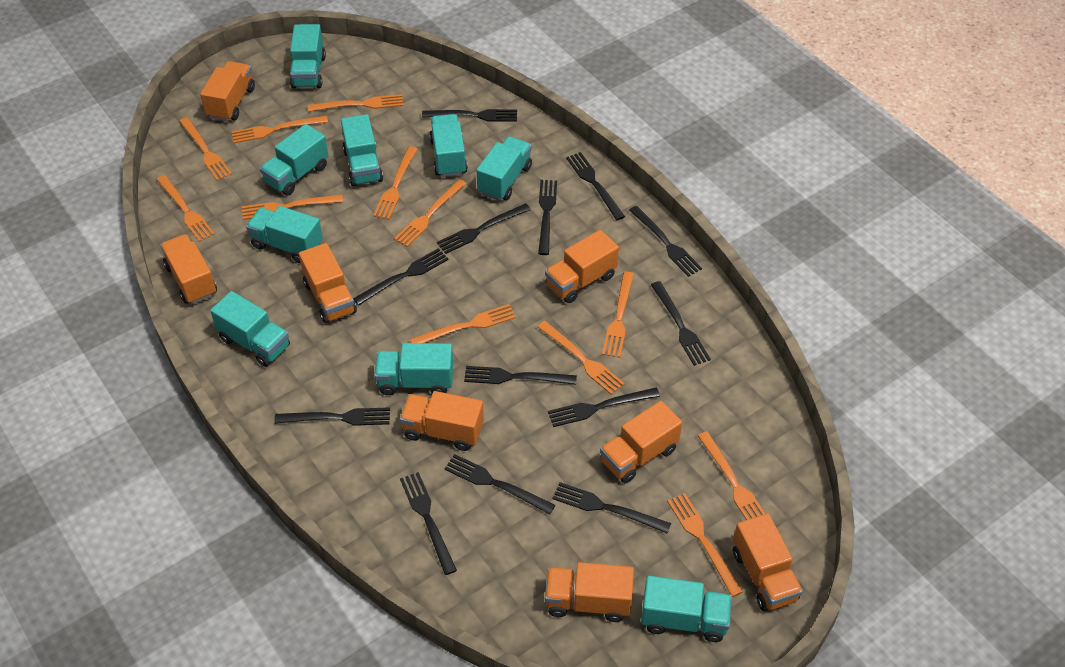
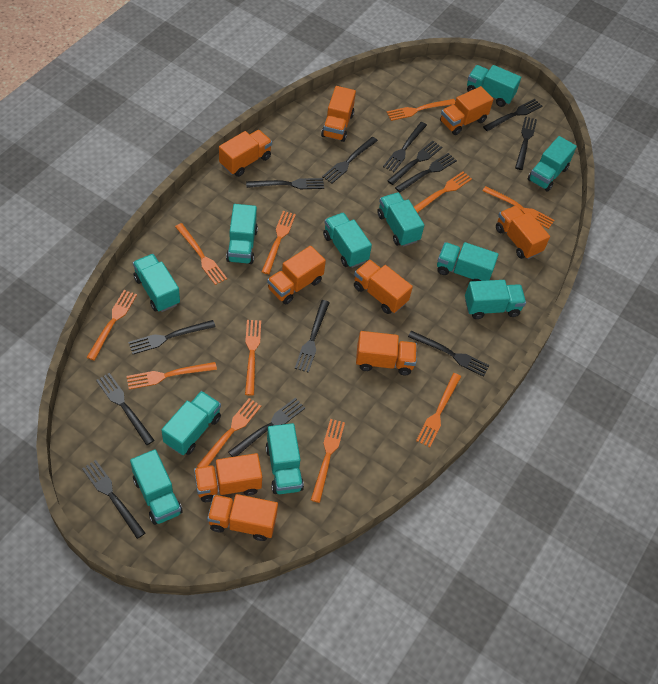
orange fork: 12 -> 11
orange truck: 8 -> 9
turquoise truck: 9 -> 11

